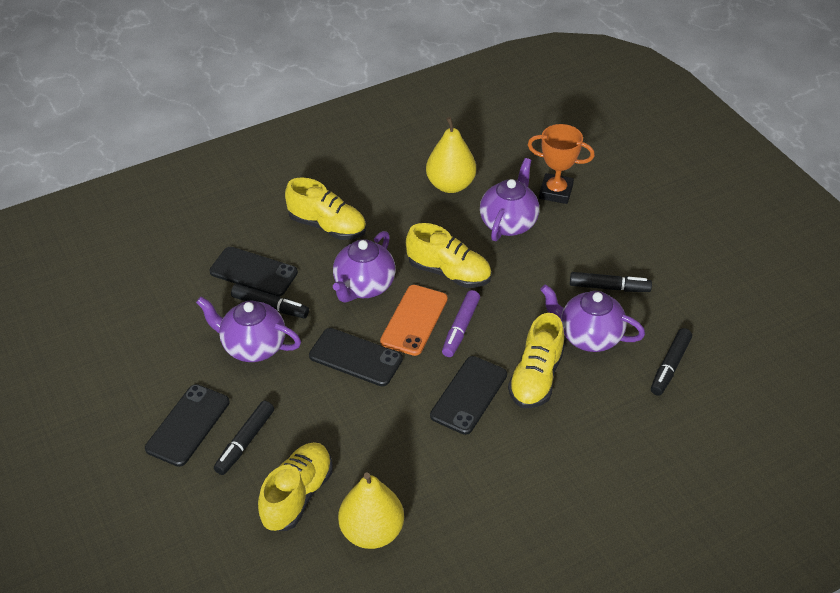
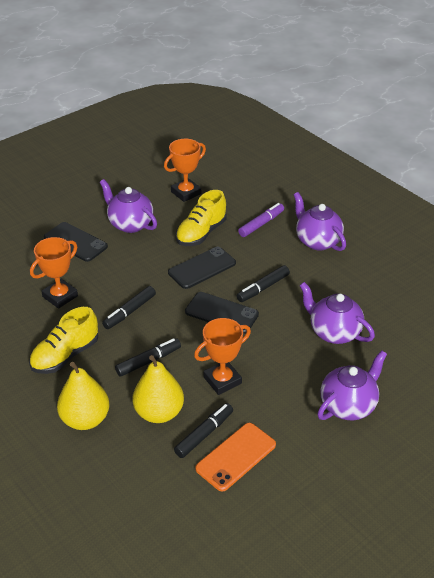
black phone: 4 -> 3
orange trophy: 1 -> 3
yellow shoe: 4 -> 2

